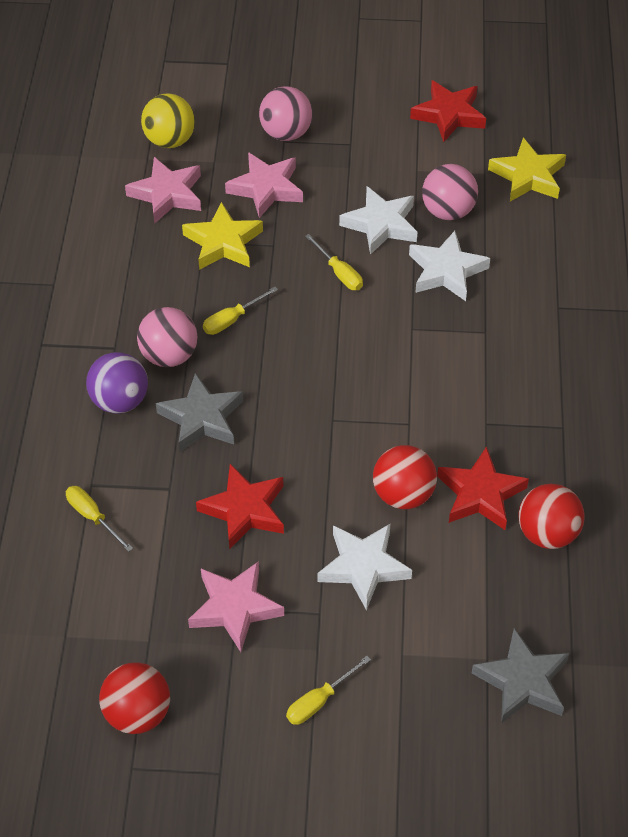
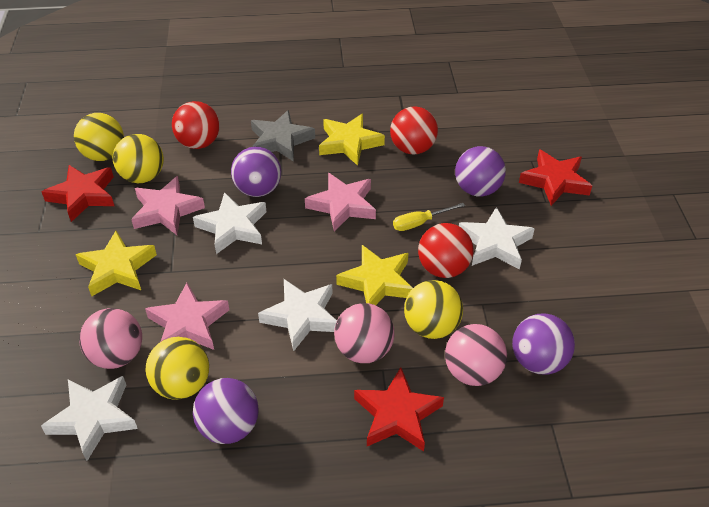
grey star: 2 -> 1
purple ball: 1 -> 4
white star: 3 -> 4
yellow ball: 1 -> 4
yellow screwdriver: 4 -> 1
yellow star: 2 -> 3

